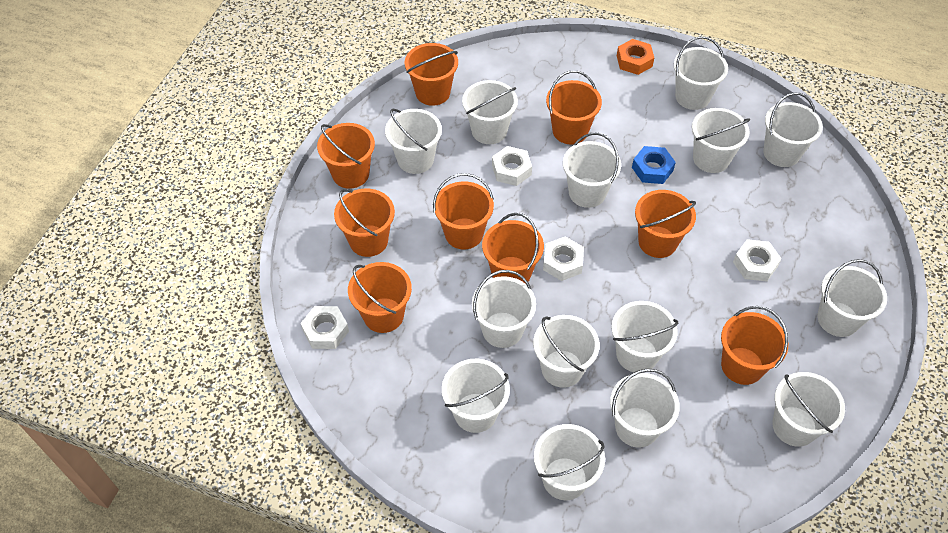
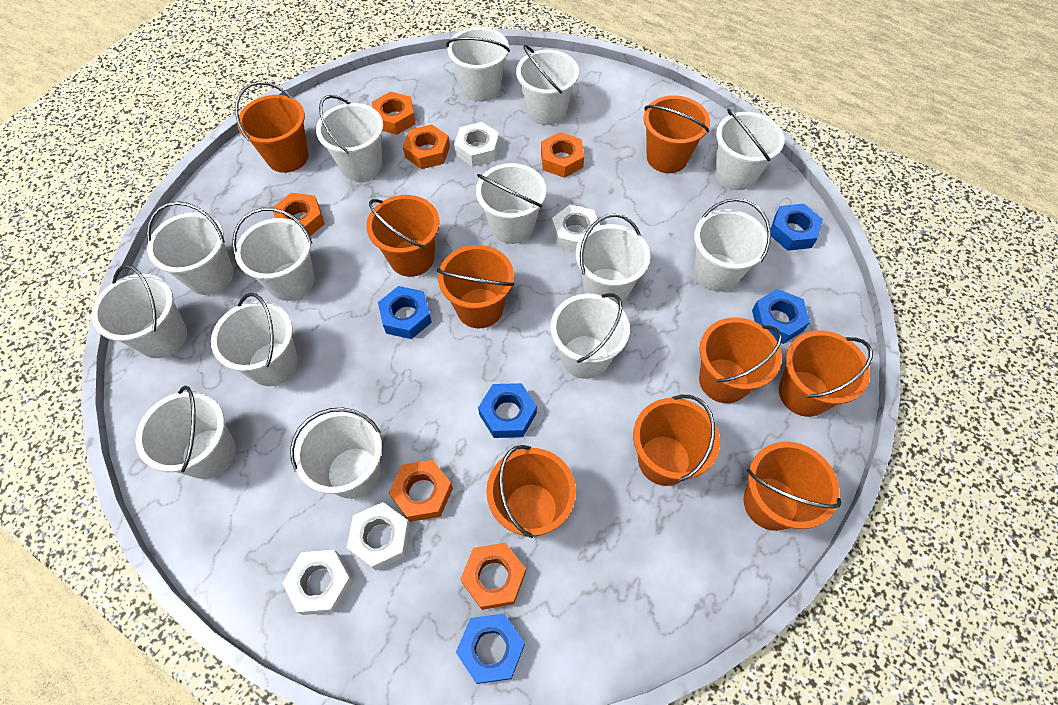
blue nut: 1 -> 5
orange nut: 1 -> 6

